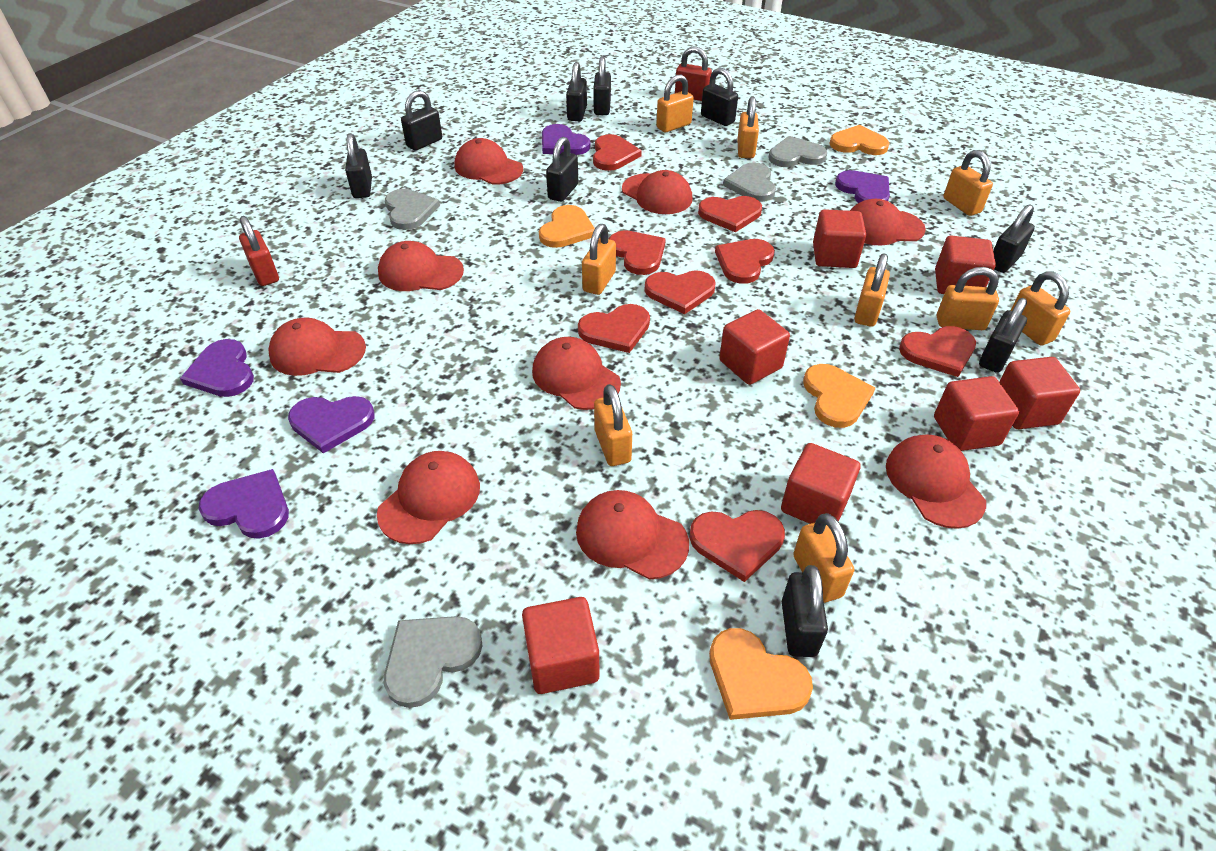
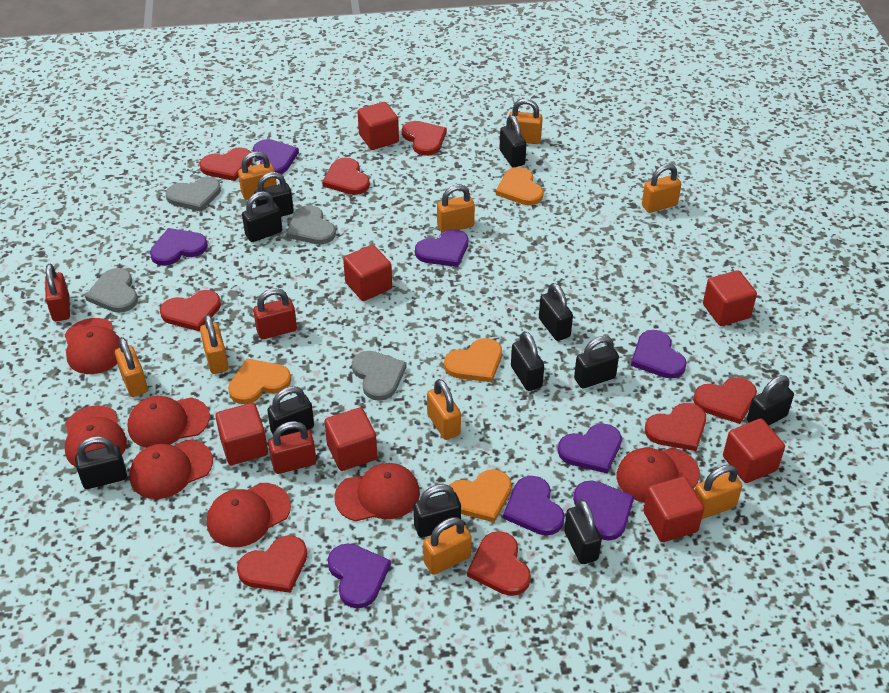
black padlock: 9 -> 11
purple heart: 5 -> 8
red cap: 9 -> 7
red padlock: 2 -> 3

